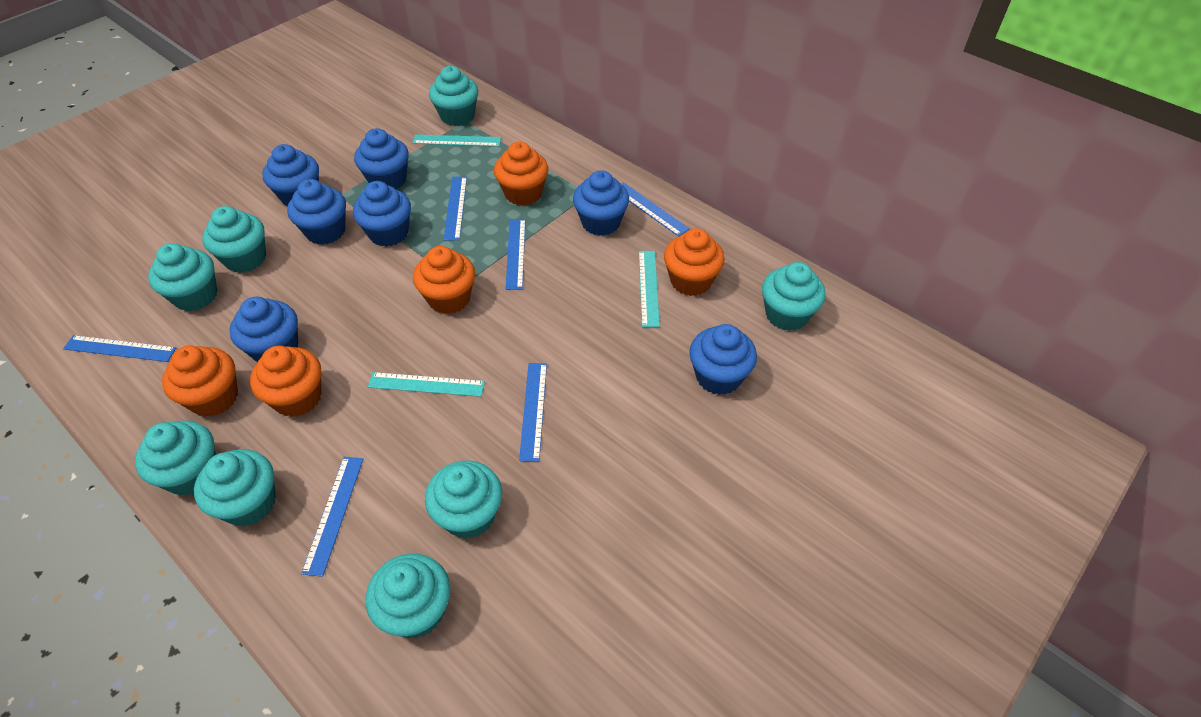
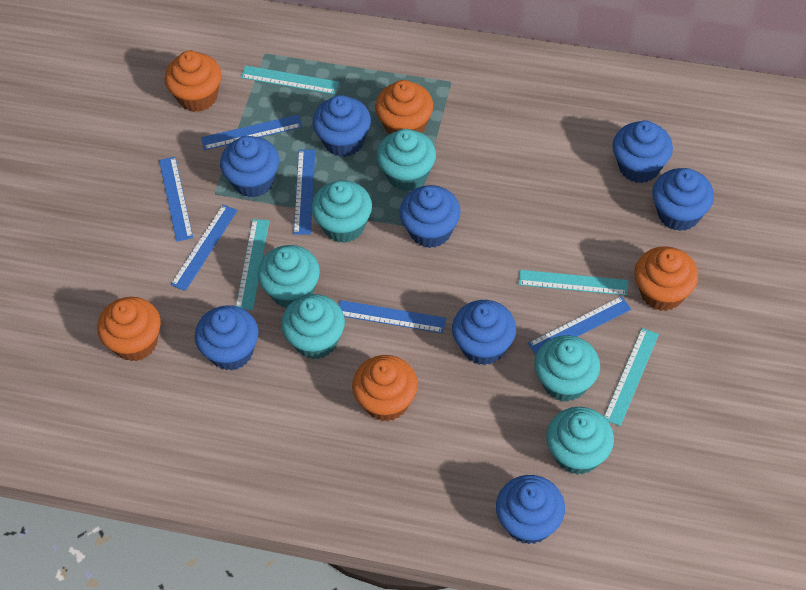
blue cupcake: 7 -> 8
turquoise cupcake: 8 -> 6
turquoise ruler: 3 -> 4

